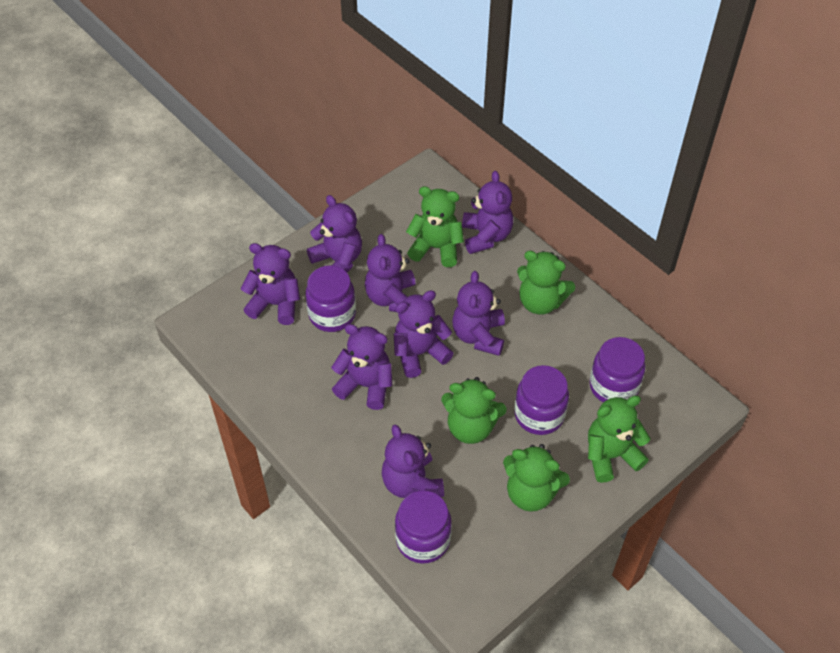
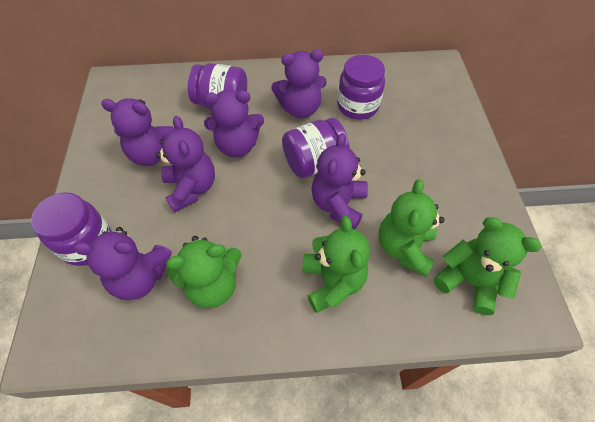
green teddy bear: 5 -> 4
purple teddy bear: 8 -> 6

